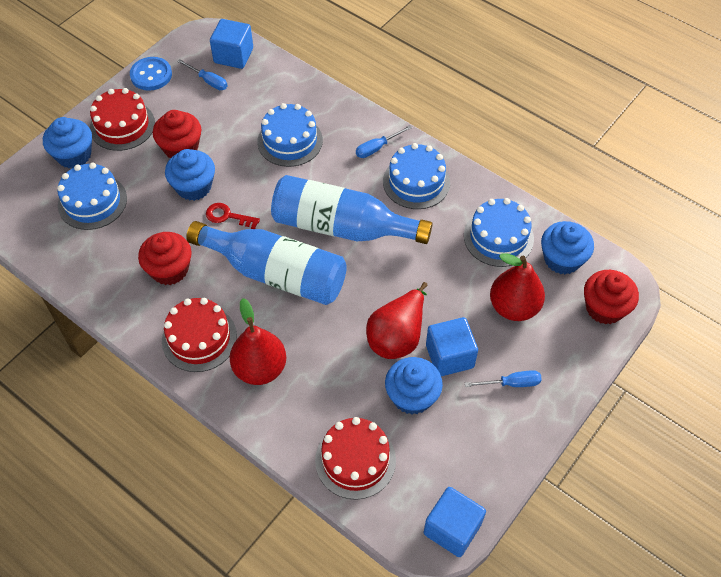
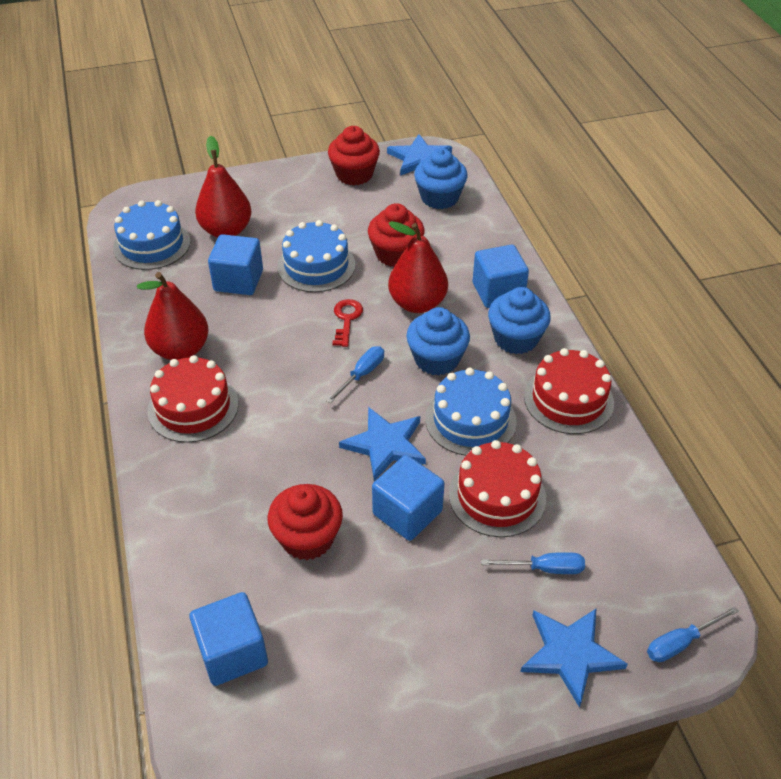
blue bottle: 2 -> 0
blue button: 1 -> 0
blue cake: 4 -> 3
blue cube: 3 -> 4
blue cupcake: 4 -> 3
blue star: 0 -> 3

